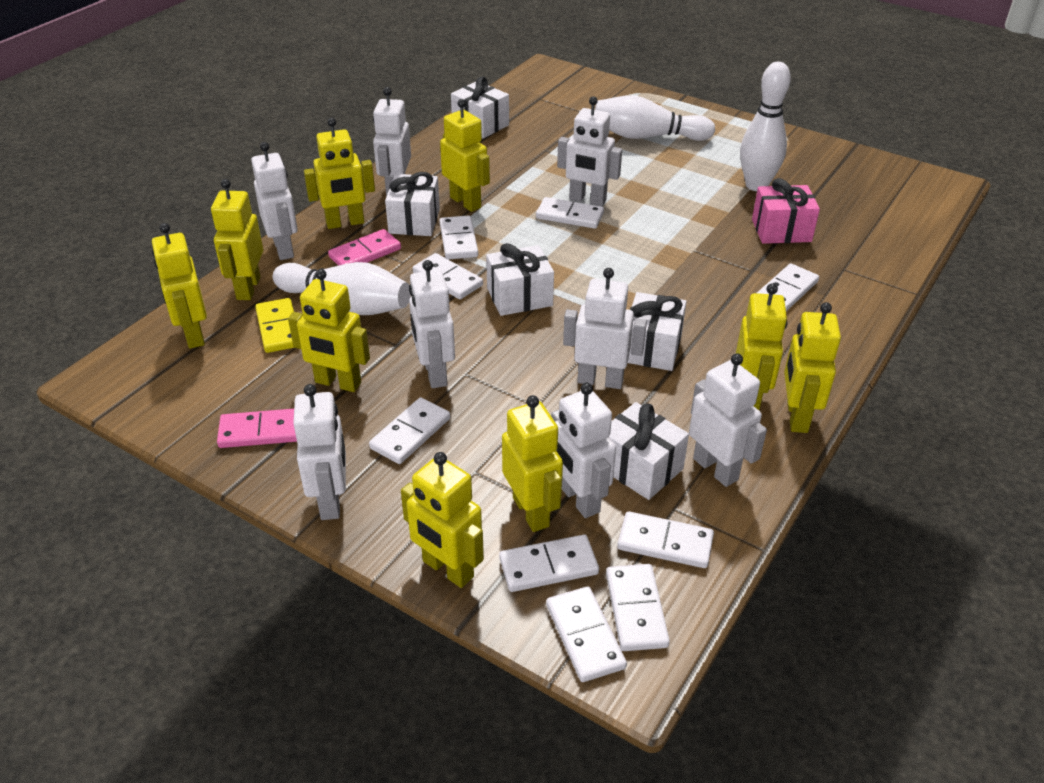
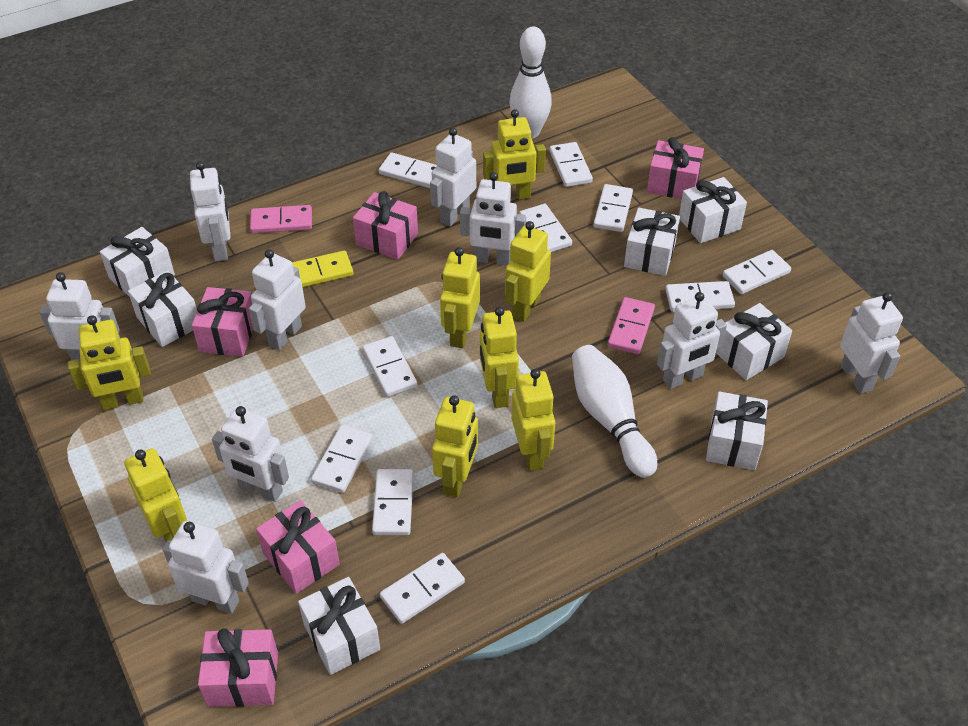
pink gift: 1 -> 5
white bowling pin: 3 -> 2
white domino: 9 -> 10
white gift: 5 -> 7
white robot: 8 -> 9
yellow robot: 9 -> 8

